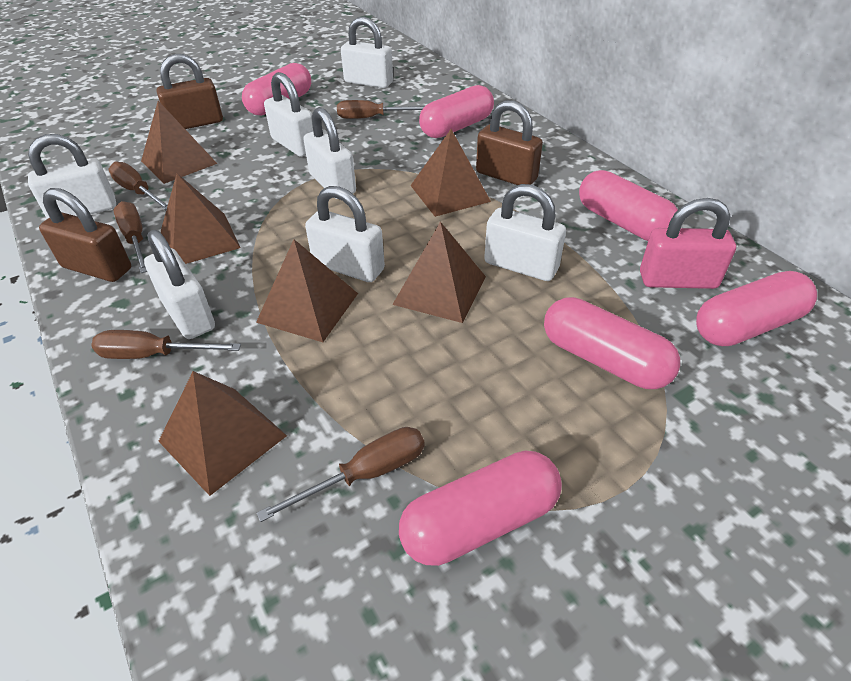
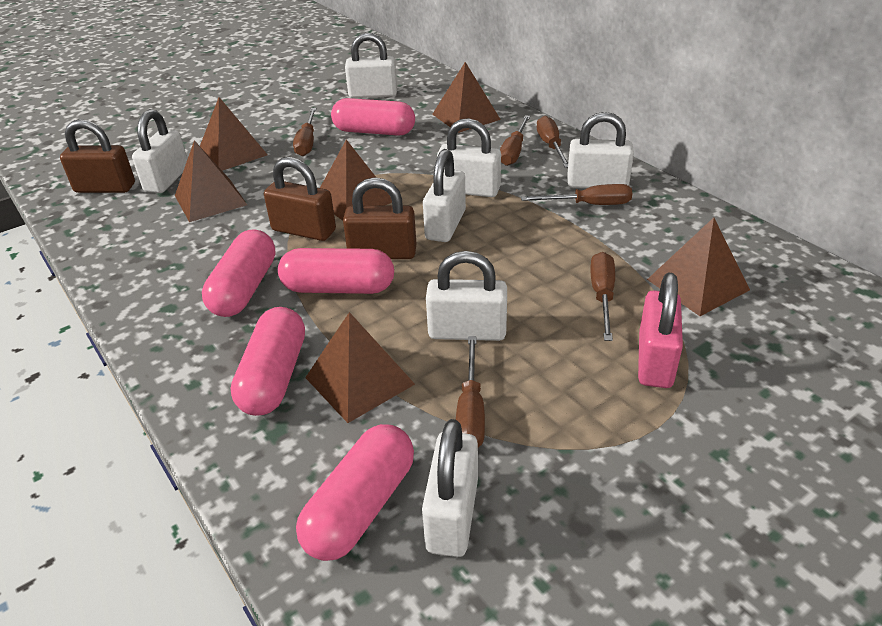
brown screwdriver: 5 -> 6
pink capsule: 6 -> 5

